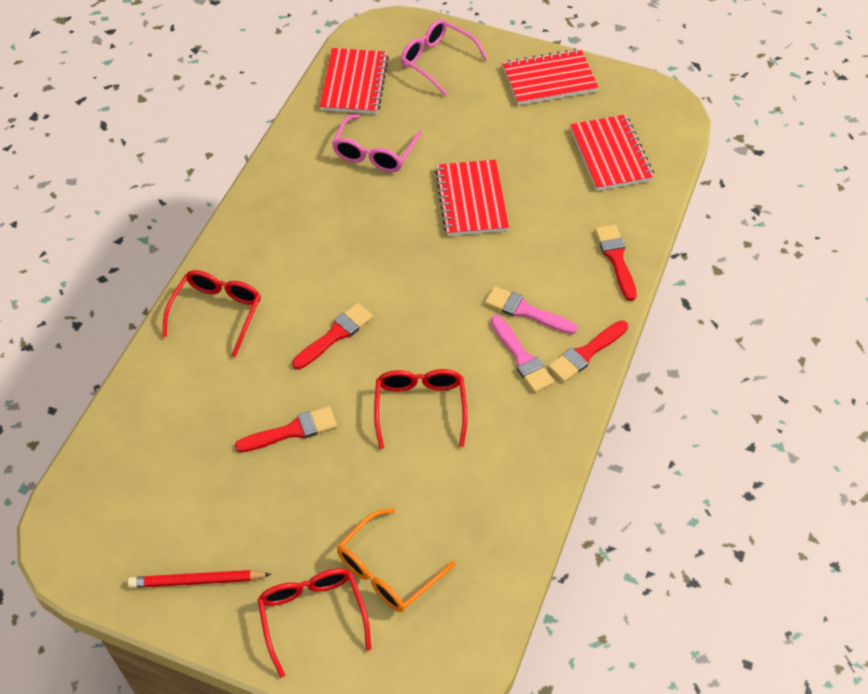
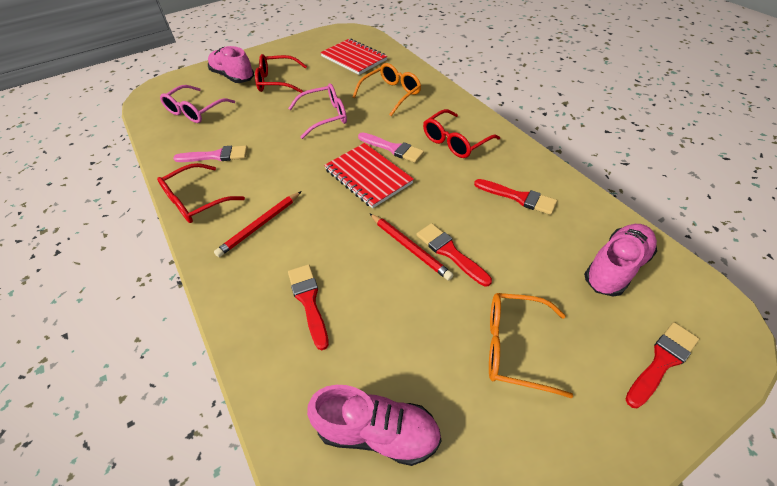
orange glasses: 1 -> 2
pink shoe: 0 -> 3
red notebook: 4 -> 2
red pencil: 1 -> 2

